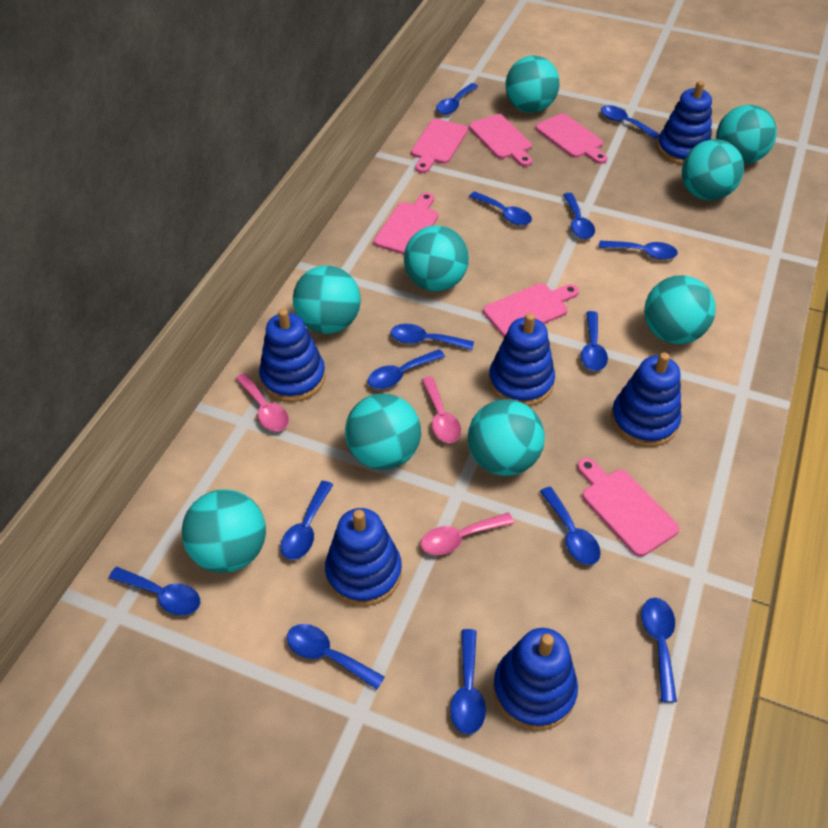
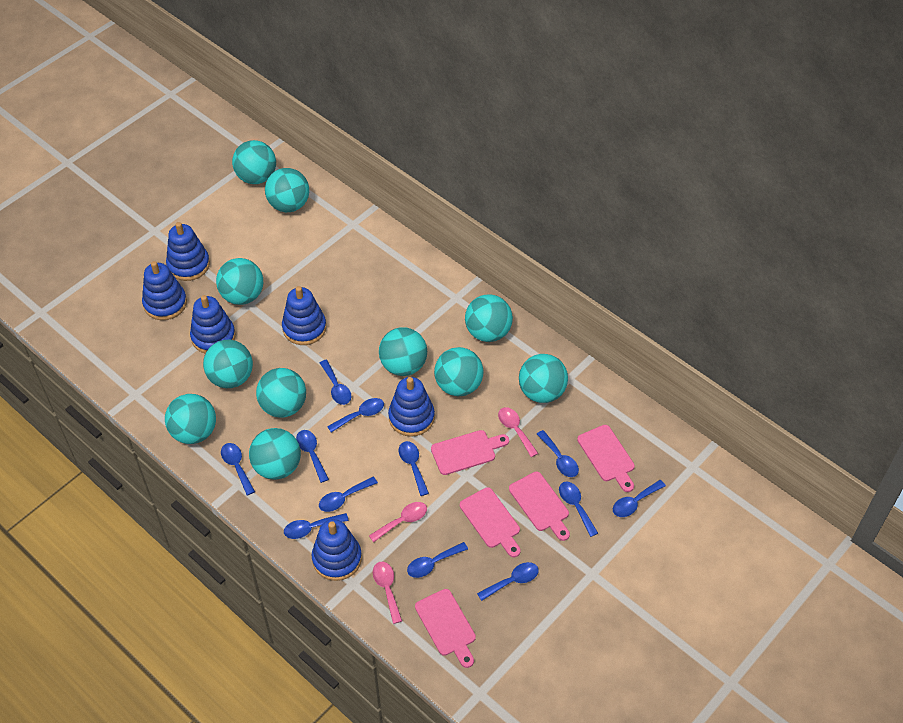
blue spoon: 14 -> 12
pink cutting board: 6 -> 5
turquoise ball: 9 -> 11

